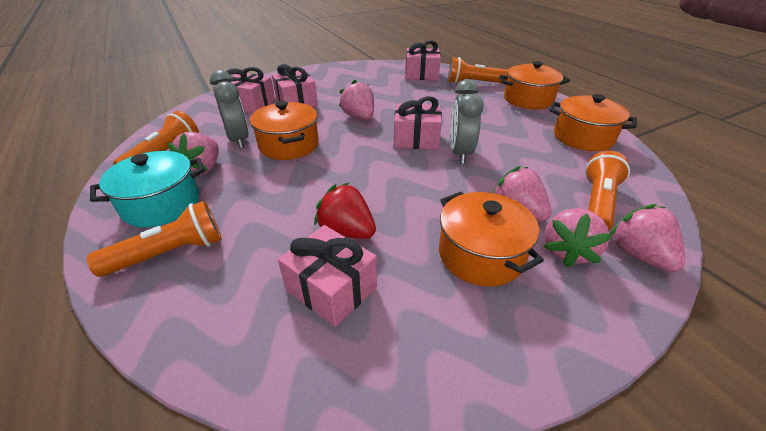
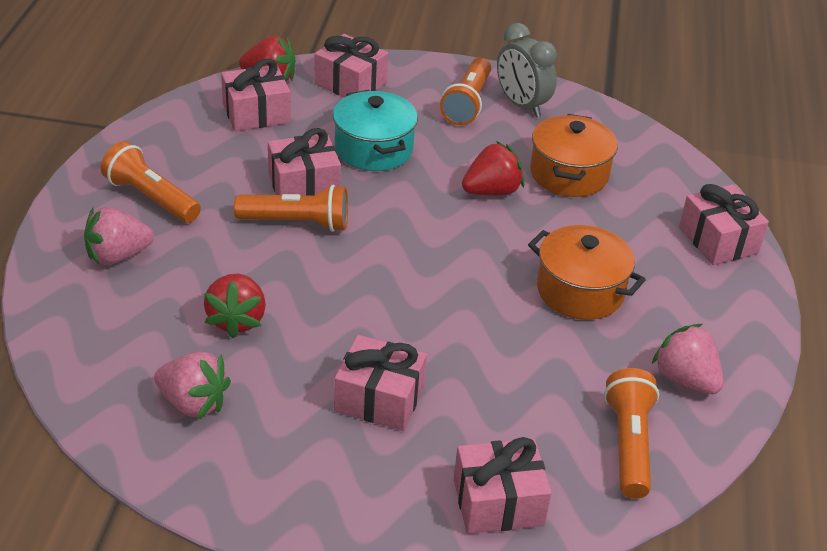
grey clock: 2 -> 1
orange pot: 4 -> 2
pink gift: 5 -> 6
pink strawberry: 5 -> 3
red strawberry: 1 -> 3

